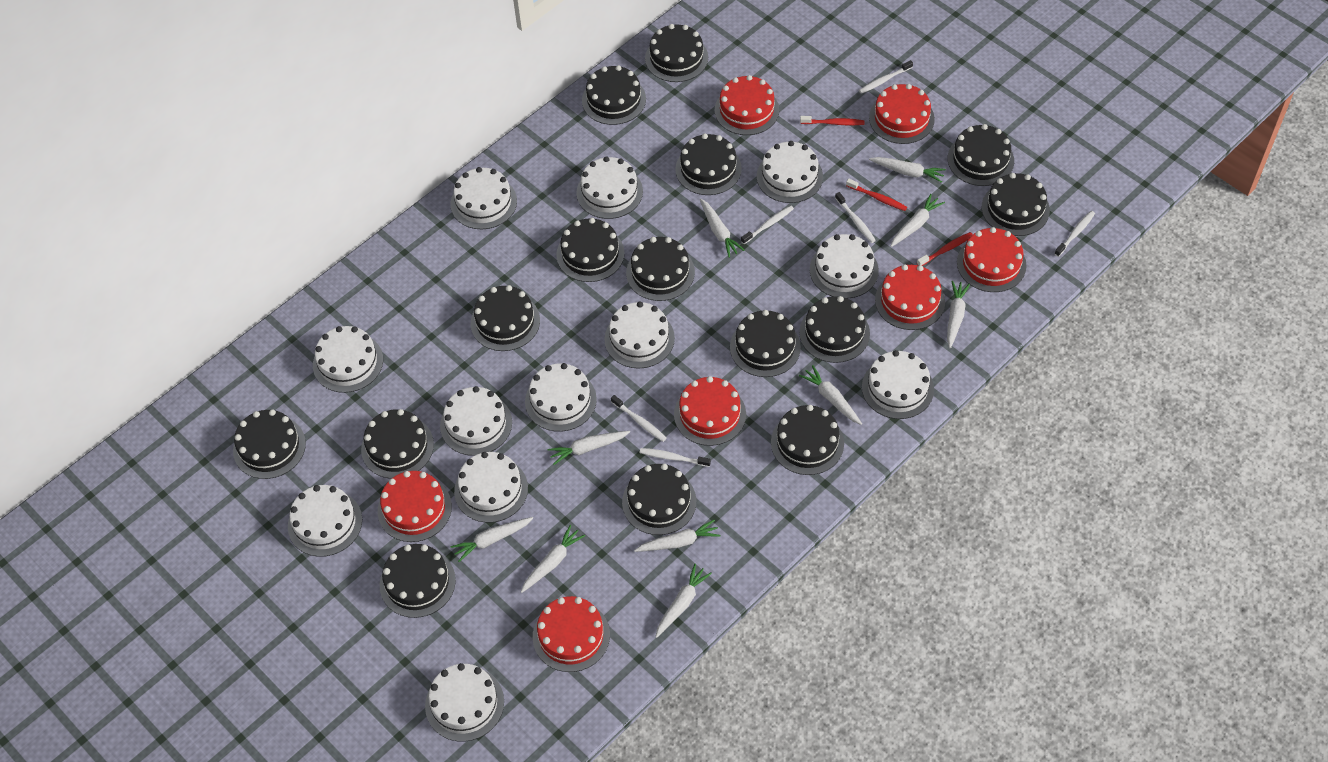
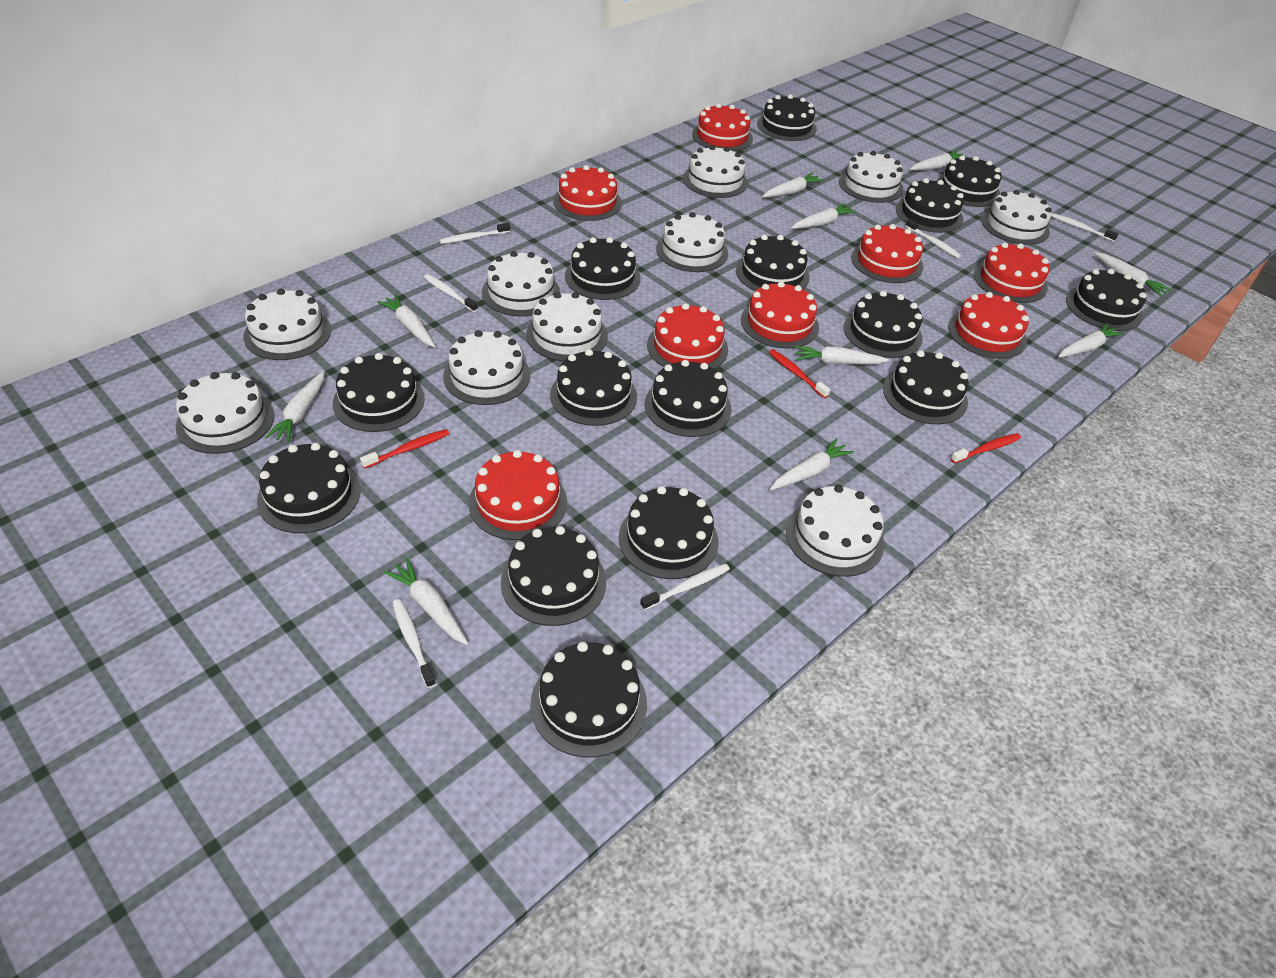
red cake: 7 -> 8
white cake: 12 -> 10

